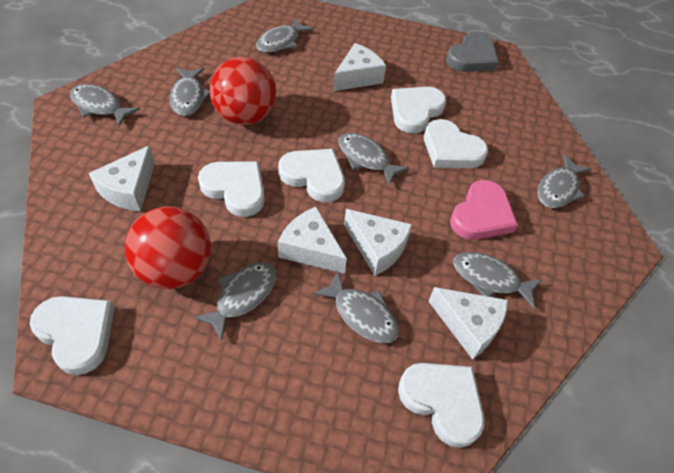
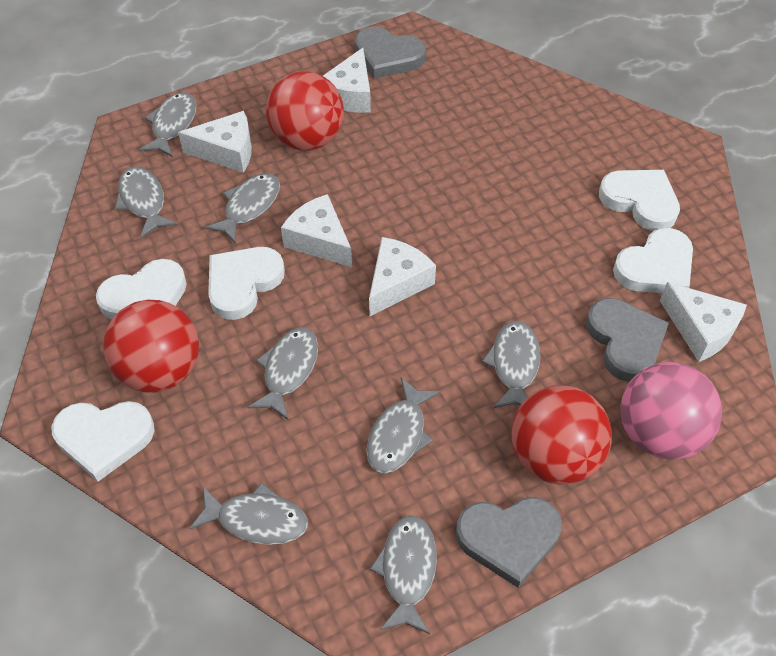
grey heart: 1 -> 3
pink ball: 0 -> 1
pink heart: 1 -> 0
red ball: 2 -> 3
white heart: 6 -> 5

